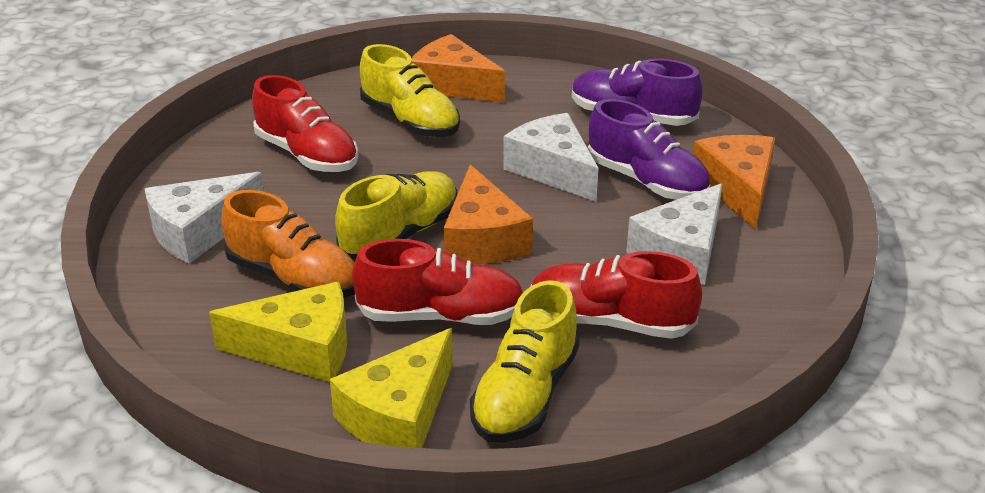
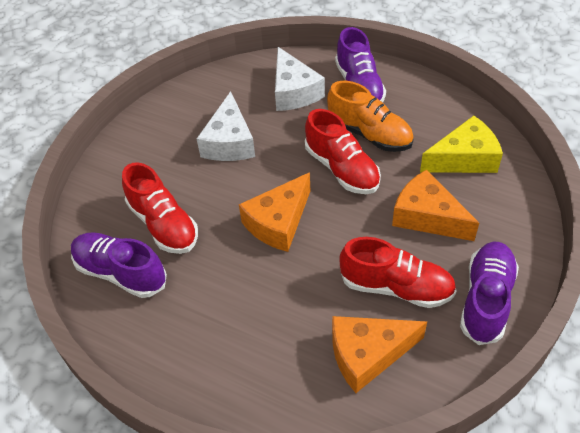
purple shoe: 2 -> 3
white cheese: 3 -> 2
yellow cheese: 2 -> 1
yellow shoe: 3 -> 0

